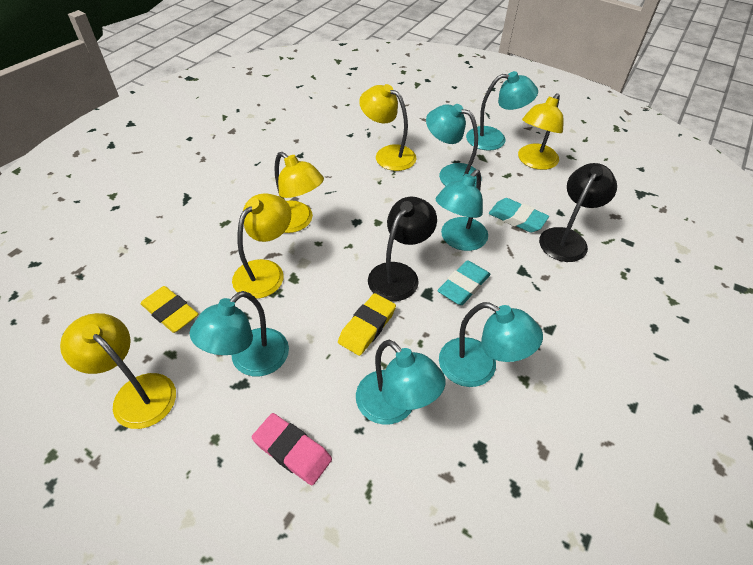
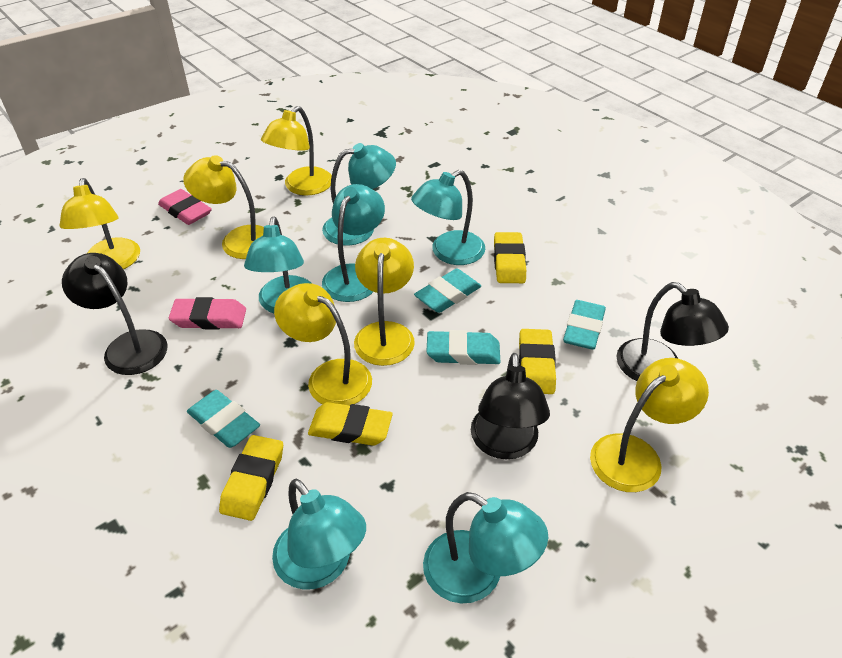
black lamp: 2 -> 3
pink eraser: 1 -> 2
turquoise eraser: 2 -> 4
yellow eraser: 2 -> 4
yellow lamp: 5 -> 6

